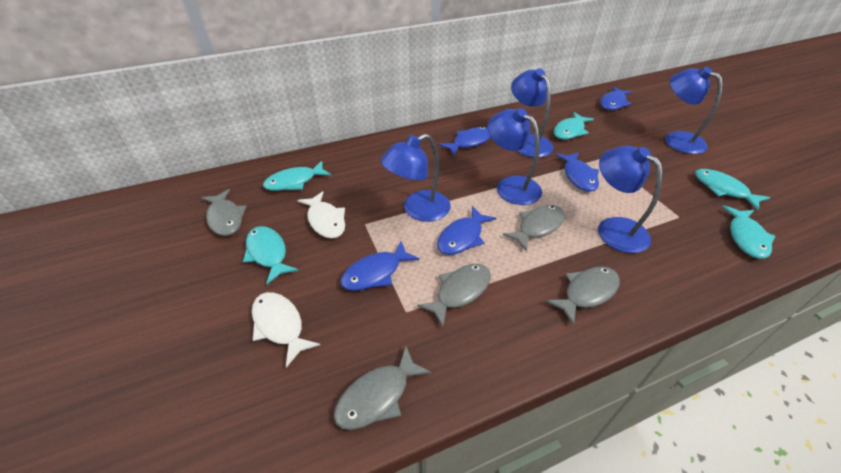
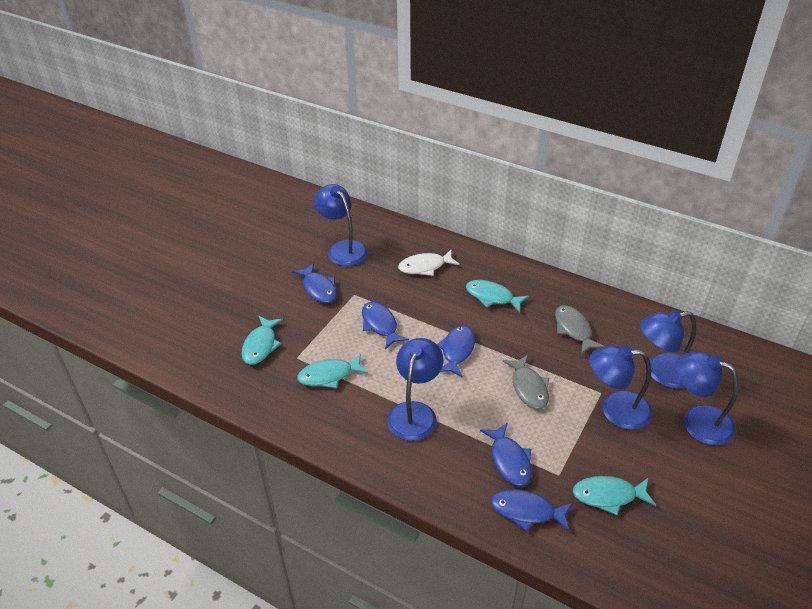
grey fish: 5 -> 2
turquoise fish: 5 -> 4
white fish: 2 -> 1

